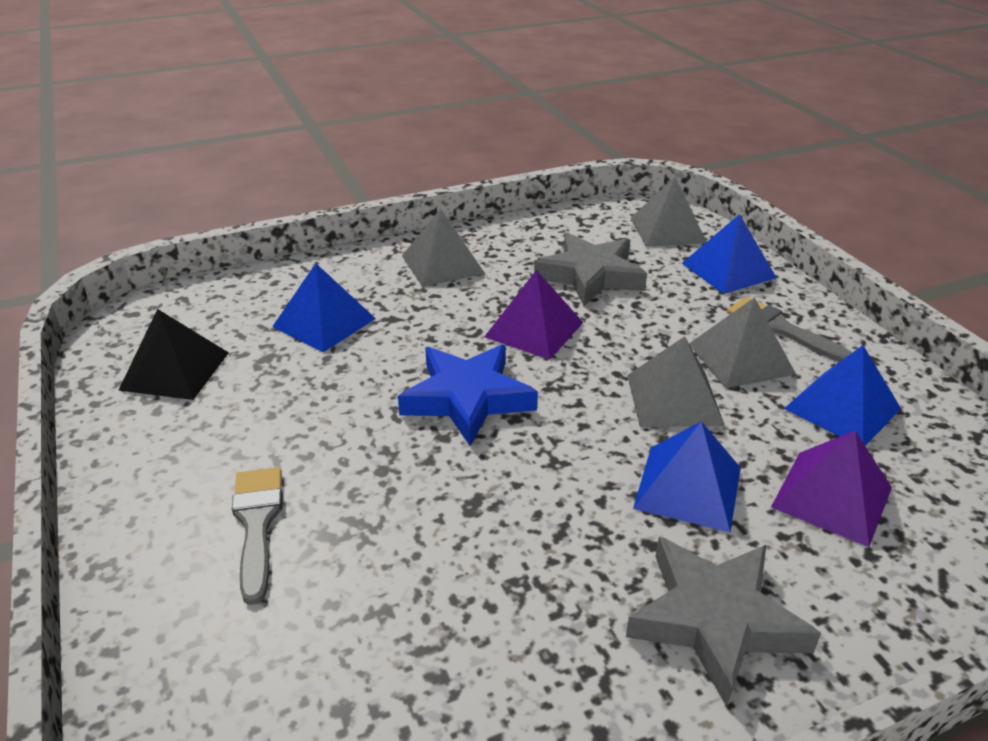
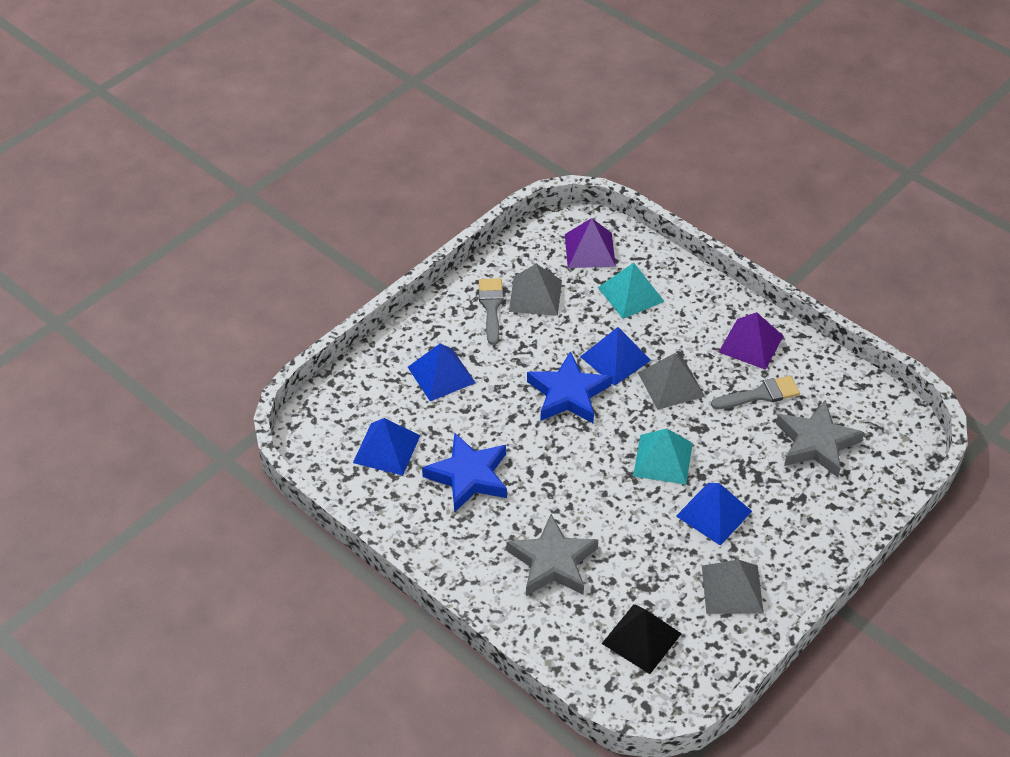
blue star: 1 -> 2
grey pyramid: 4 -> 3
turquoise pyramid: 0 -> 2

